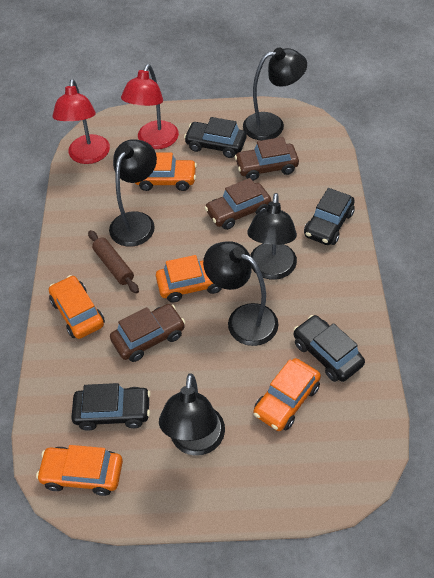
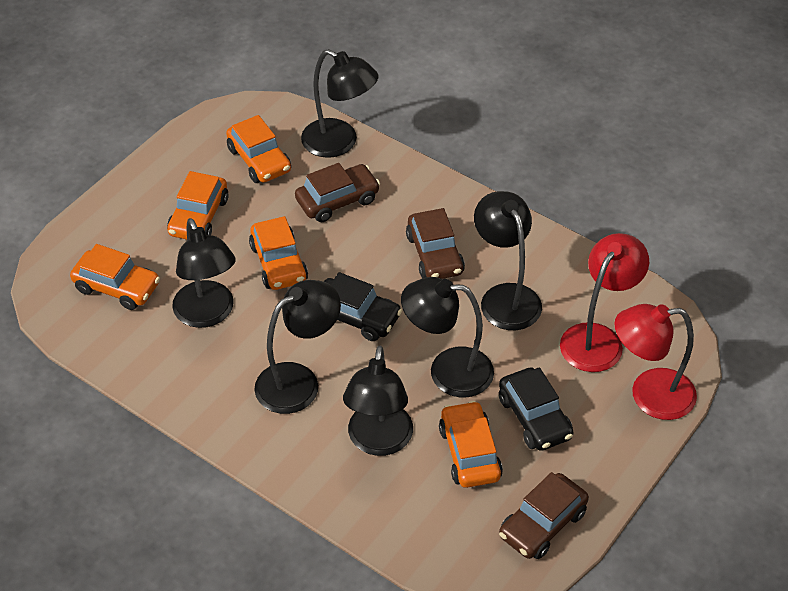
black car: 4 -> 2
black lamp: 5 -> 6
brown rolling pin: 1 -> 0

